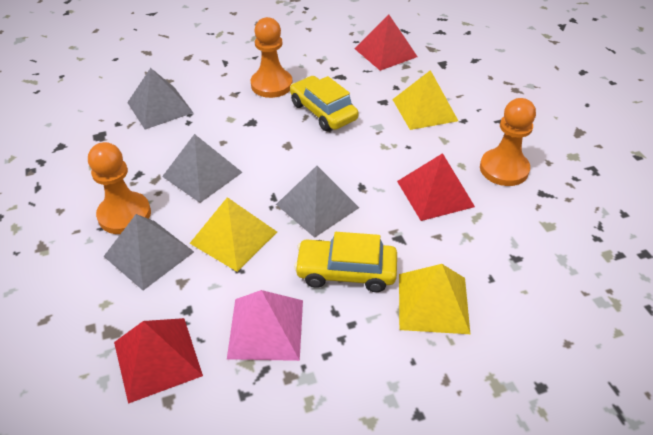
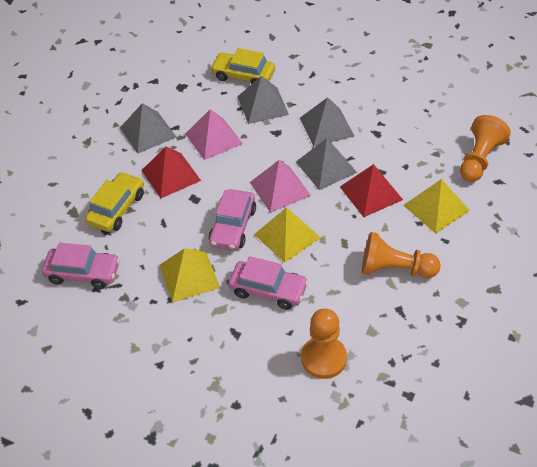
pink car: 0 -> 3
pink pyramid: 1 -> 2
red pyramid: 3 -> 2

